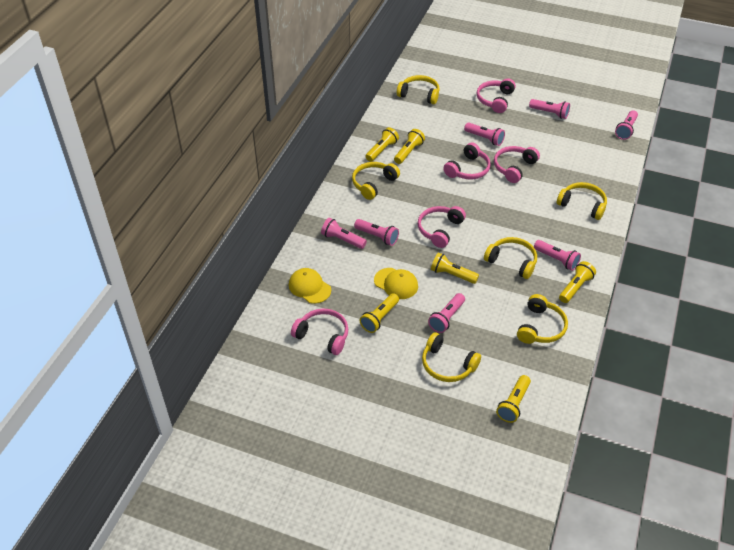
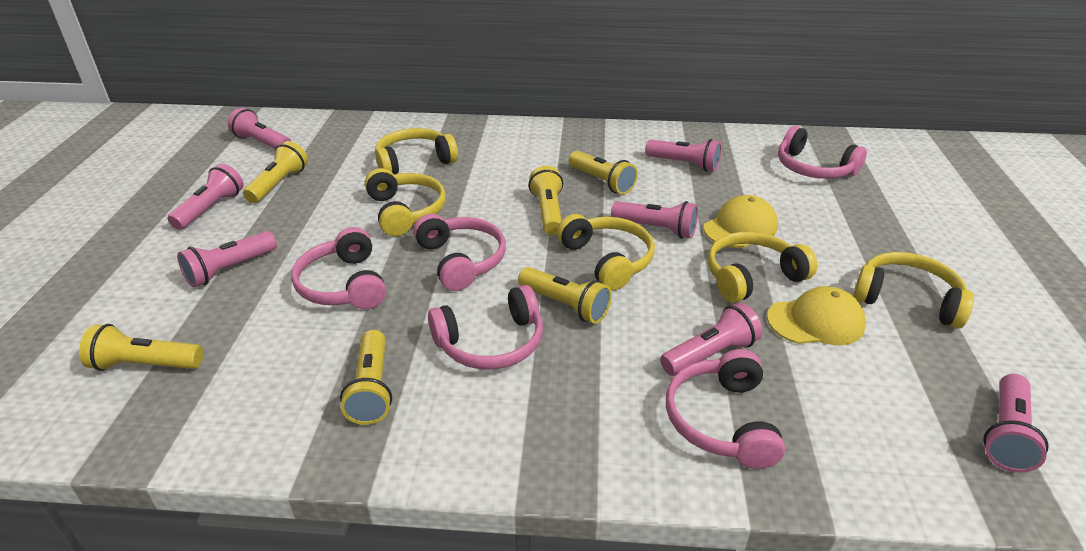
yellow headphones: 6 -> 5

